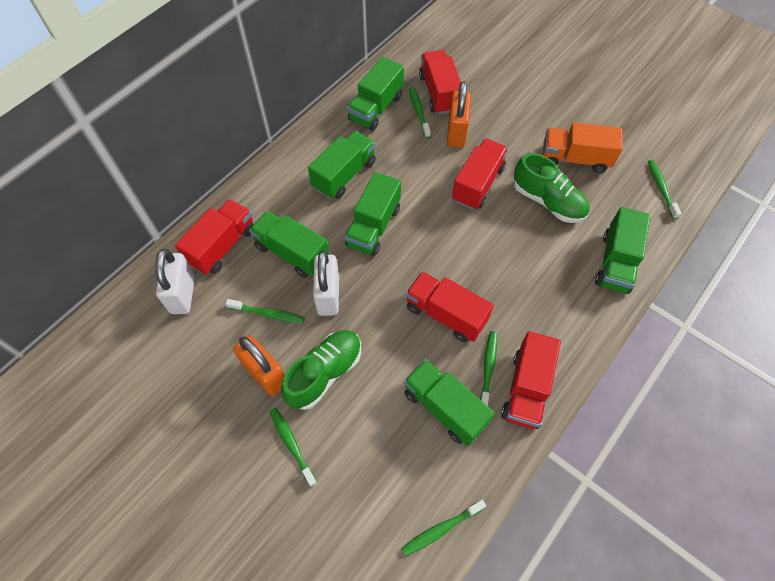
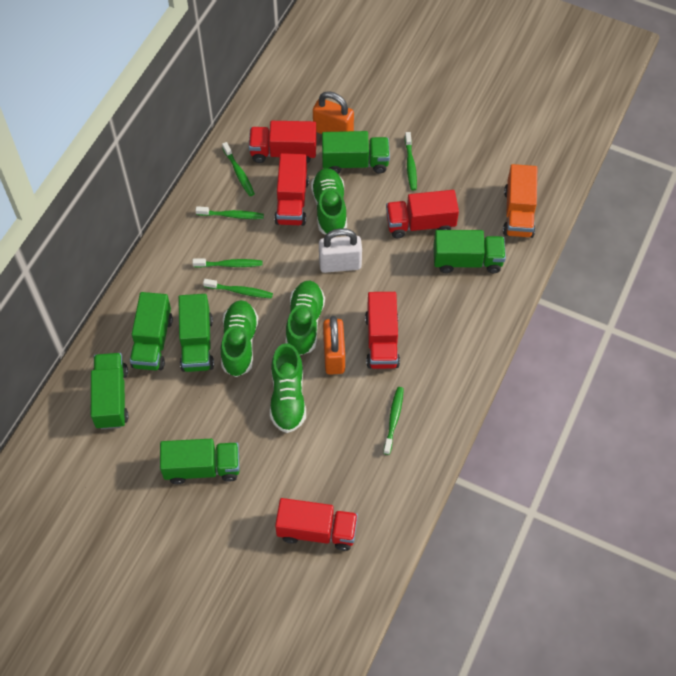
green shoe: 2 -> 4
white padlock: 2 -> 1

